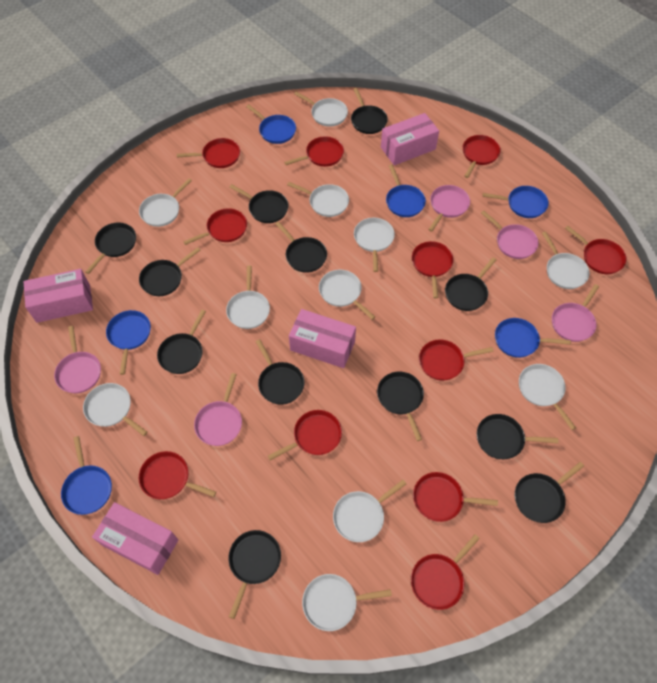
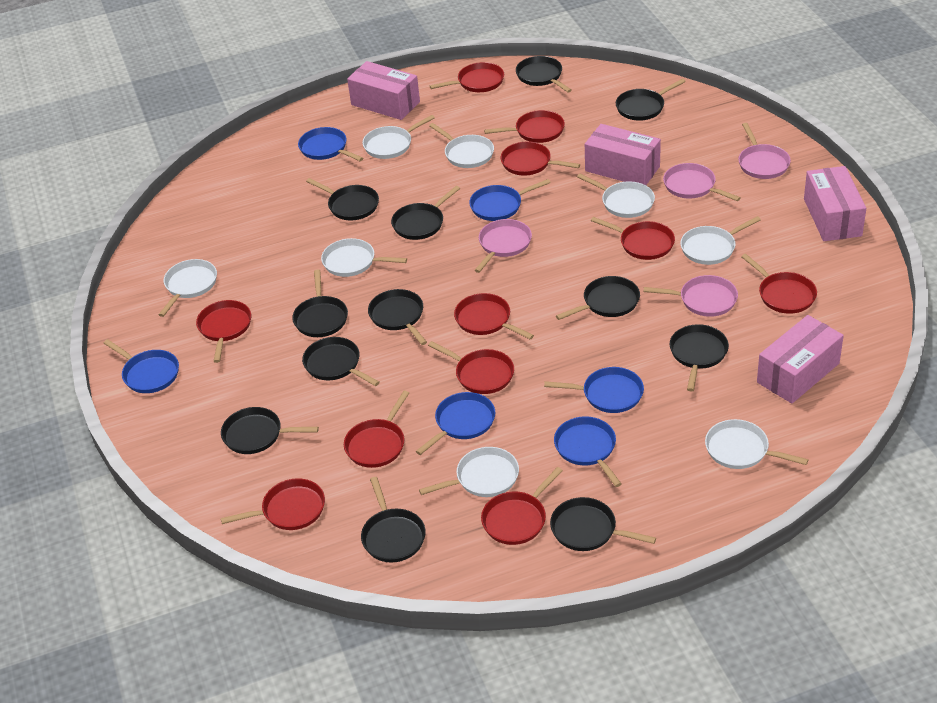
pink pan: 5 -> 4
white pan: 11 -> 8

